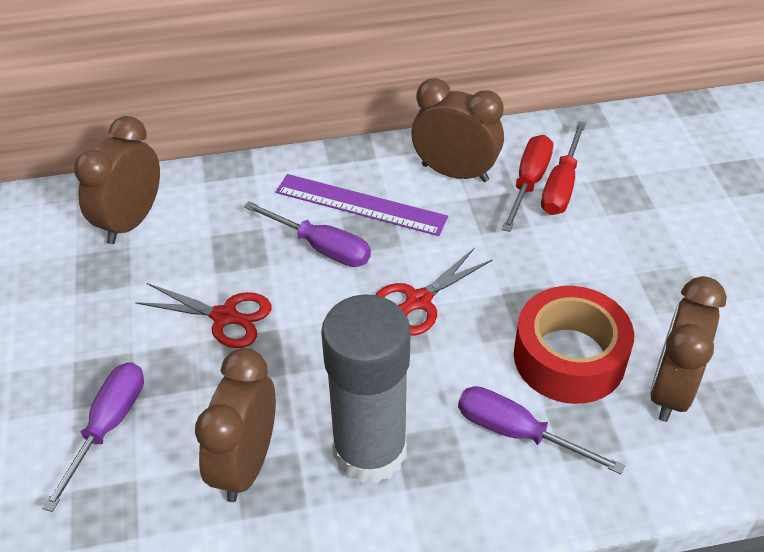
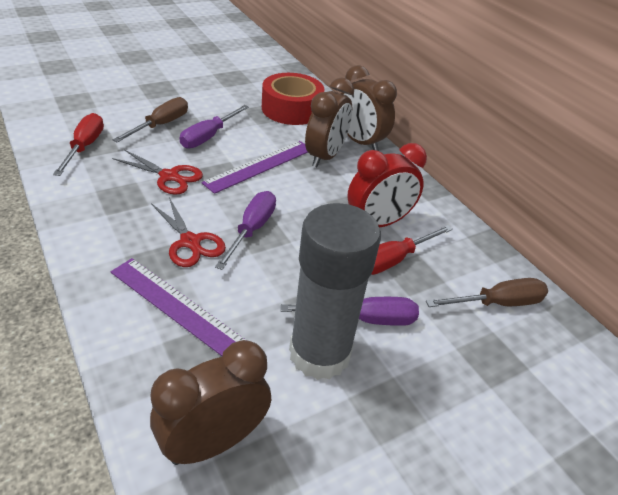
brown clock: 4 -> 3
brown screwdriver: 0 -> 2
purple ruler: 1 -> 2
red clock: 0 -> 1

